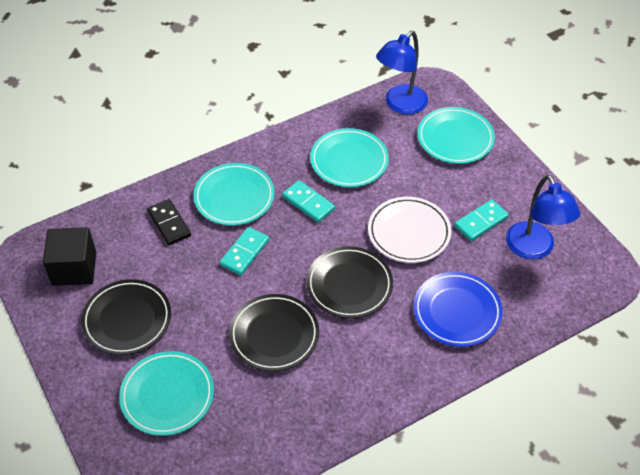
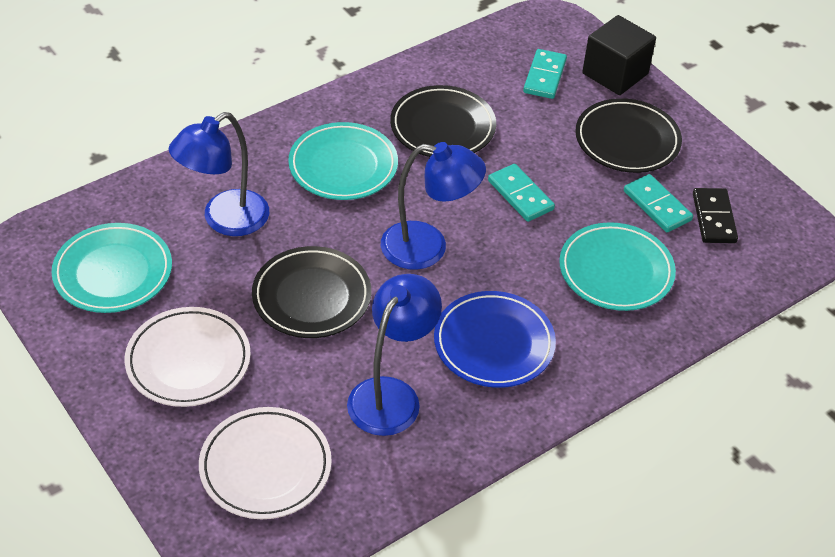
blue lamp: 2 -> 3
turquoise plate: 4 -> 3
white plate: 1 -> 2

